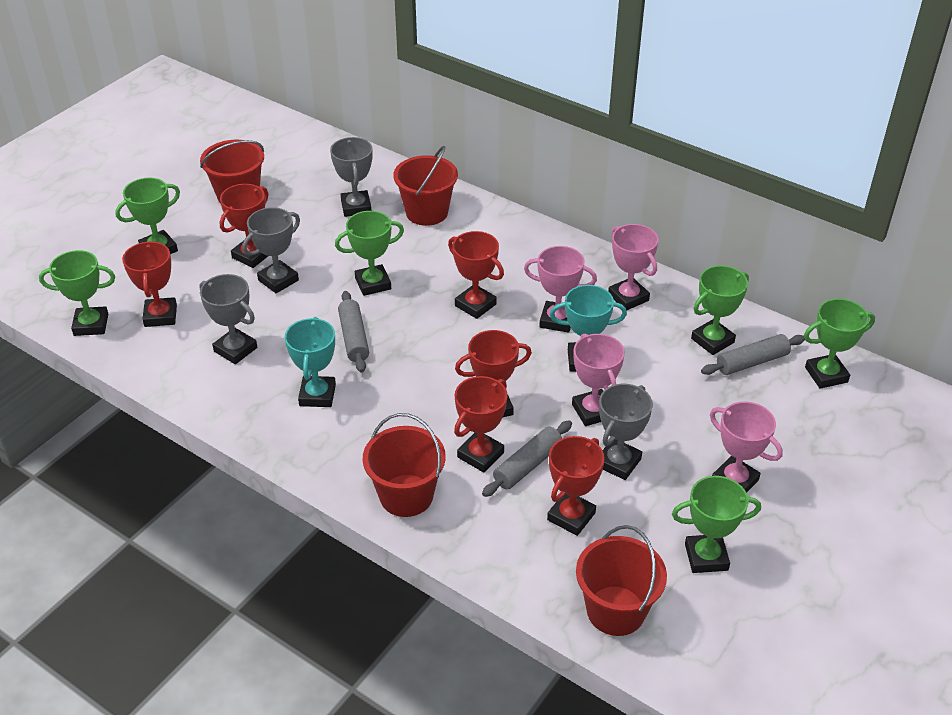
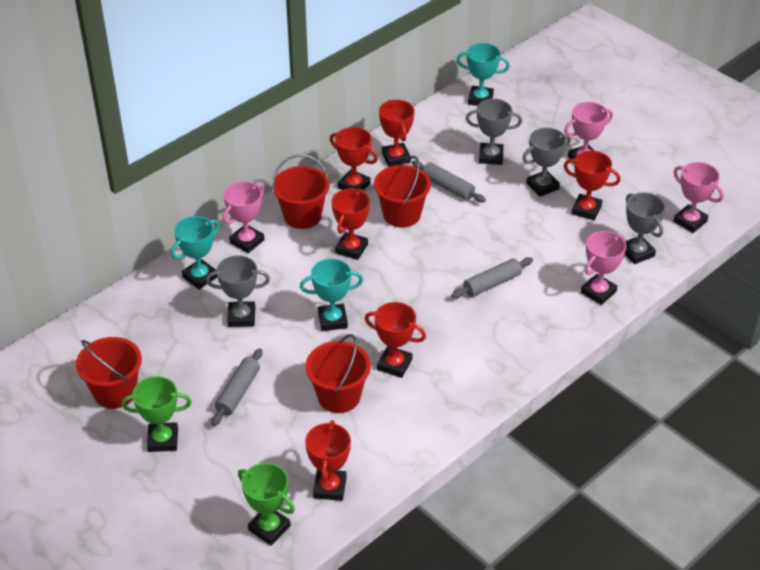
green trophy: 6 -> 2
turquoise trophy: 2 -> 3

